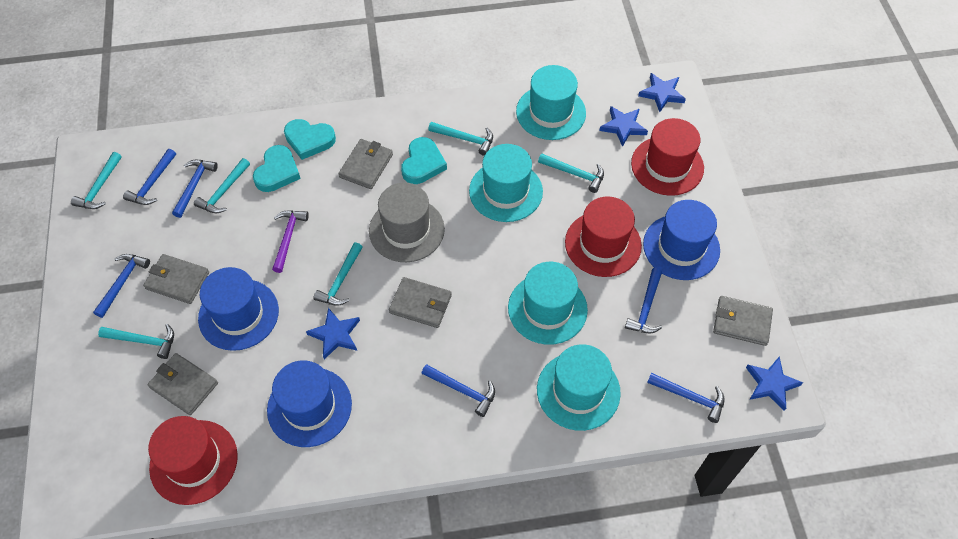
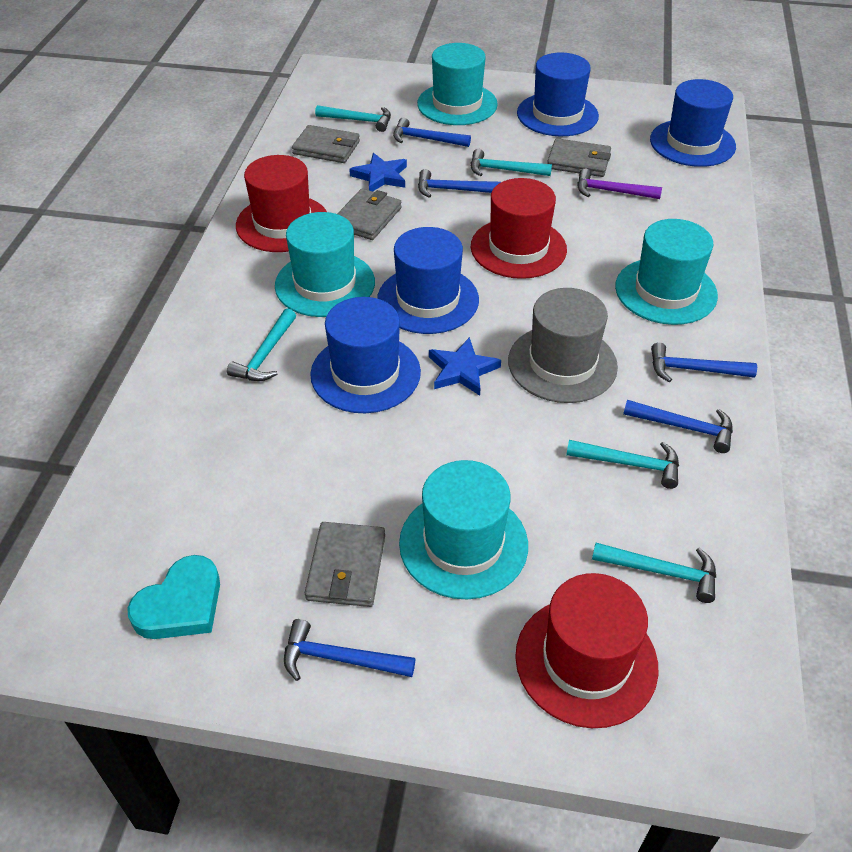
blue hammer: 6 -> 5
blue hat: 3 -> 4
blue star: 4 -> 2
grey wallet: 5 -> 4
turquoise hammer: 6 -> 5
turquoise heart: 3 -> 1

